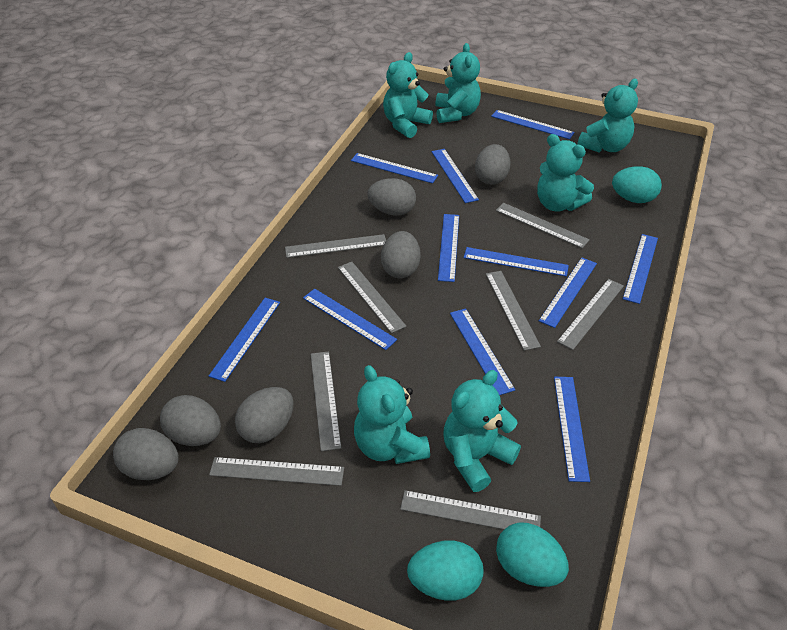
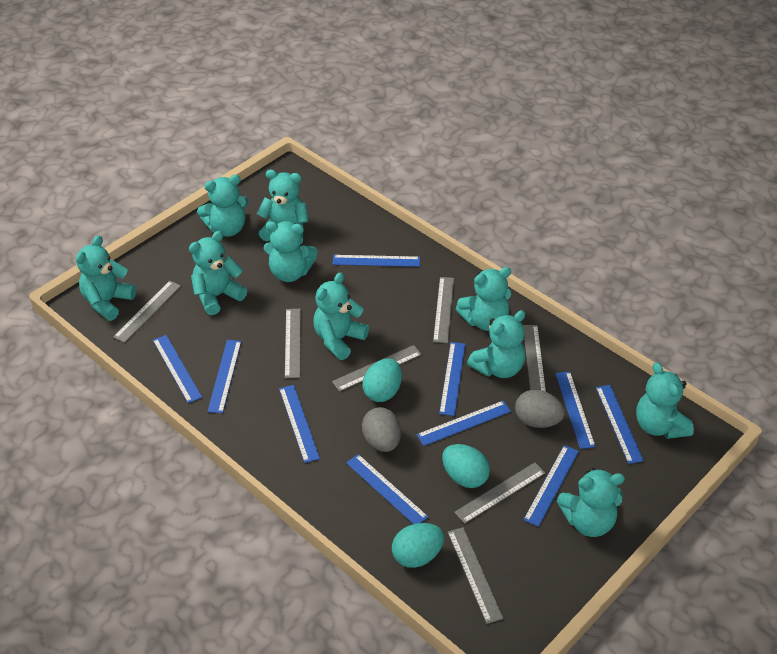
blue ruler: 11 -> 10
grey egg: 6 -> 2
grey ruler: 8 -> 7
turquoise teddy bear: 6 -> 10

